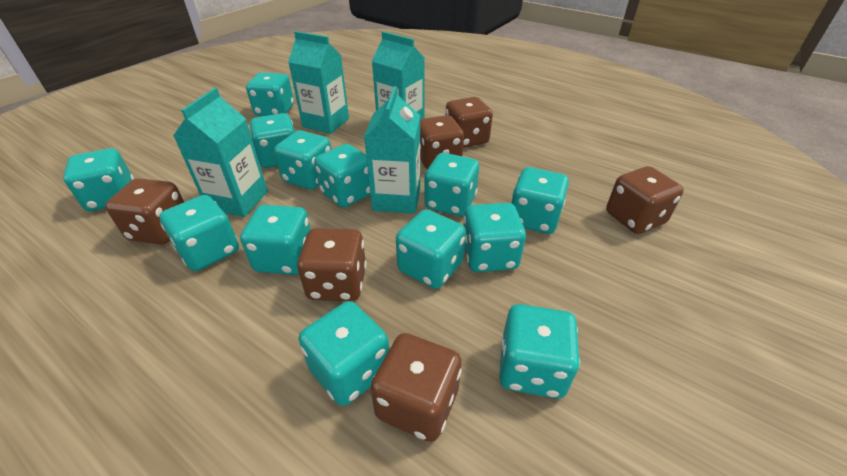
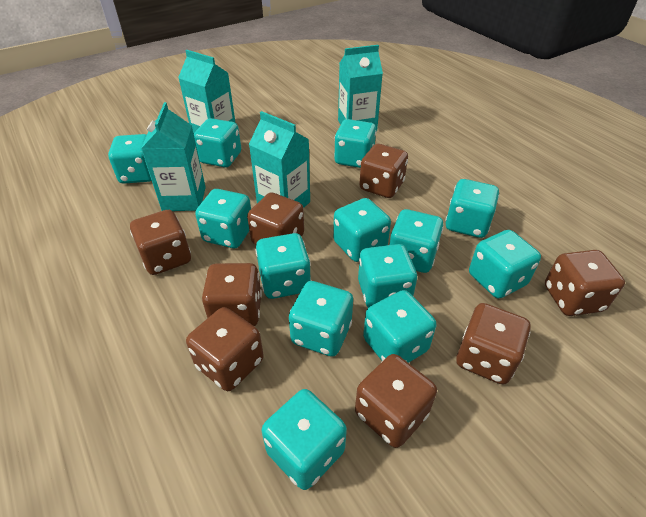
brown dice: 6 -> 8

